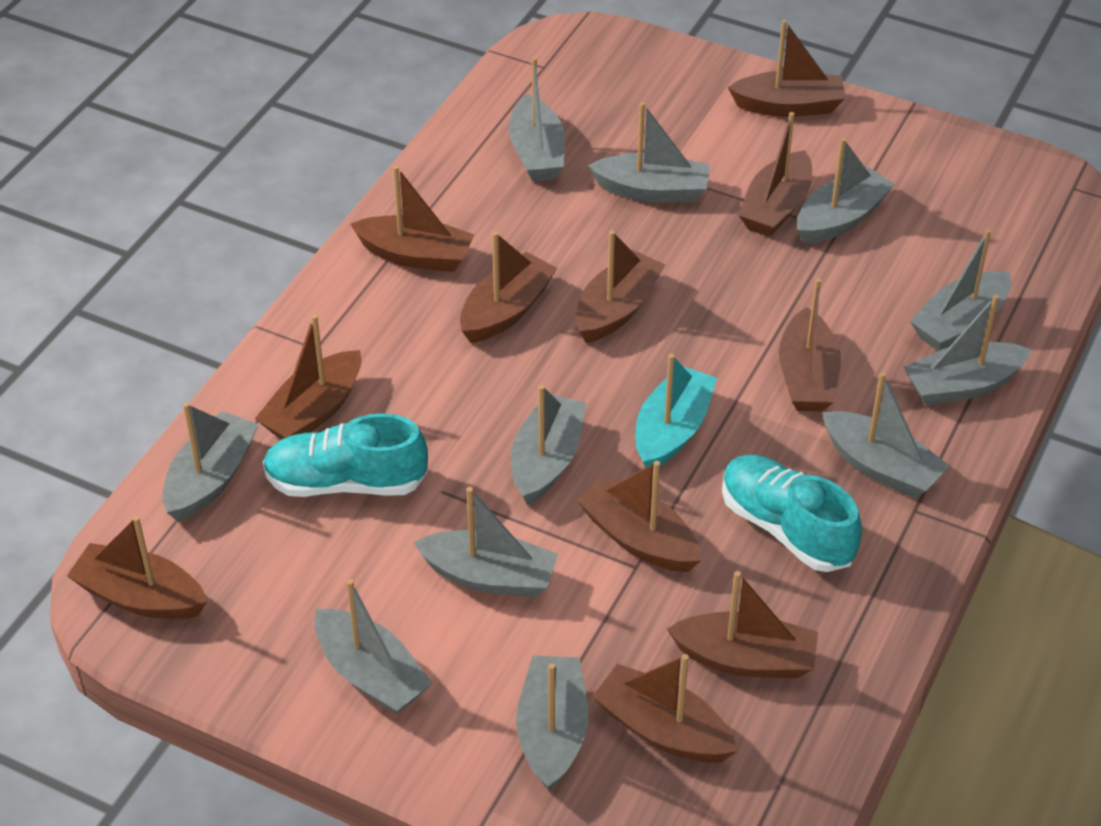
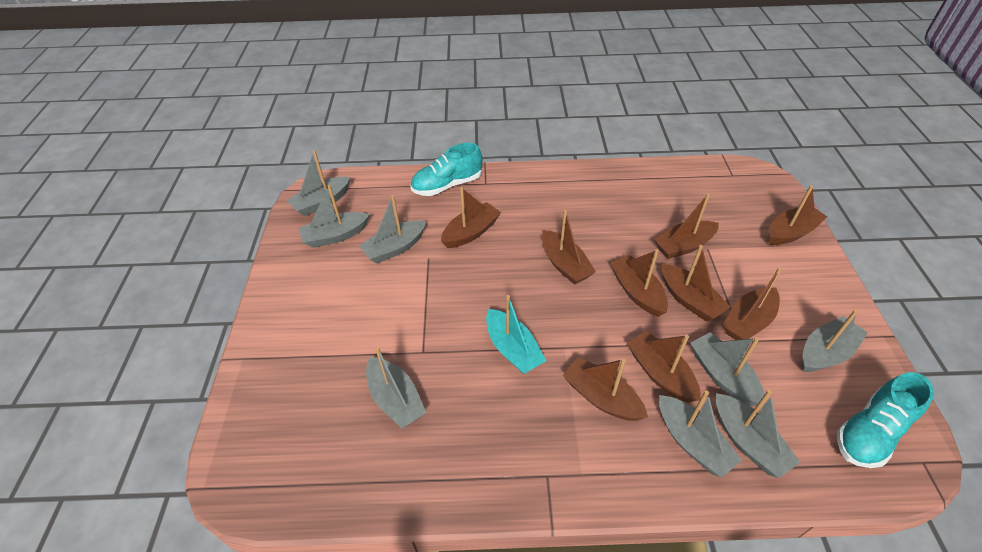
brown boat: 11 -> 9
grey boat: 11 -> 8

